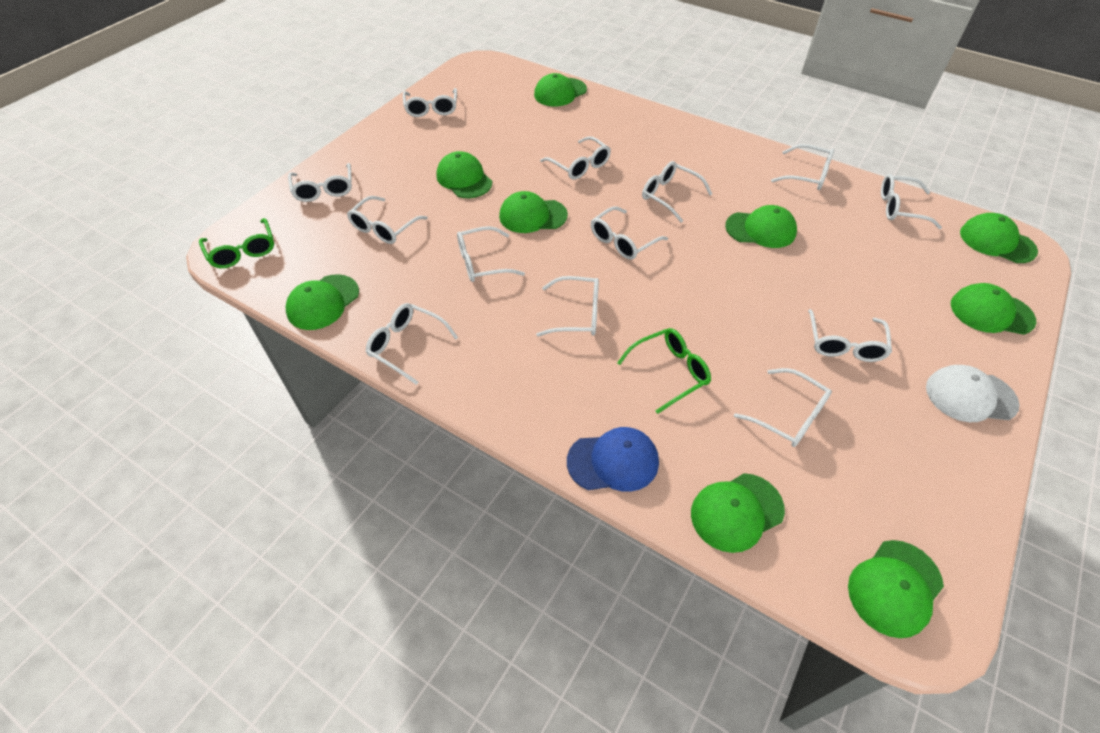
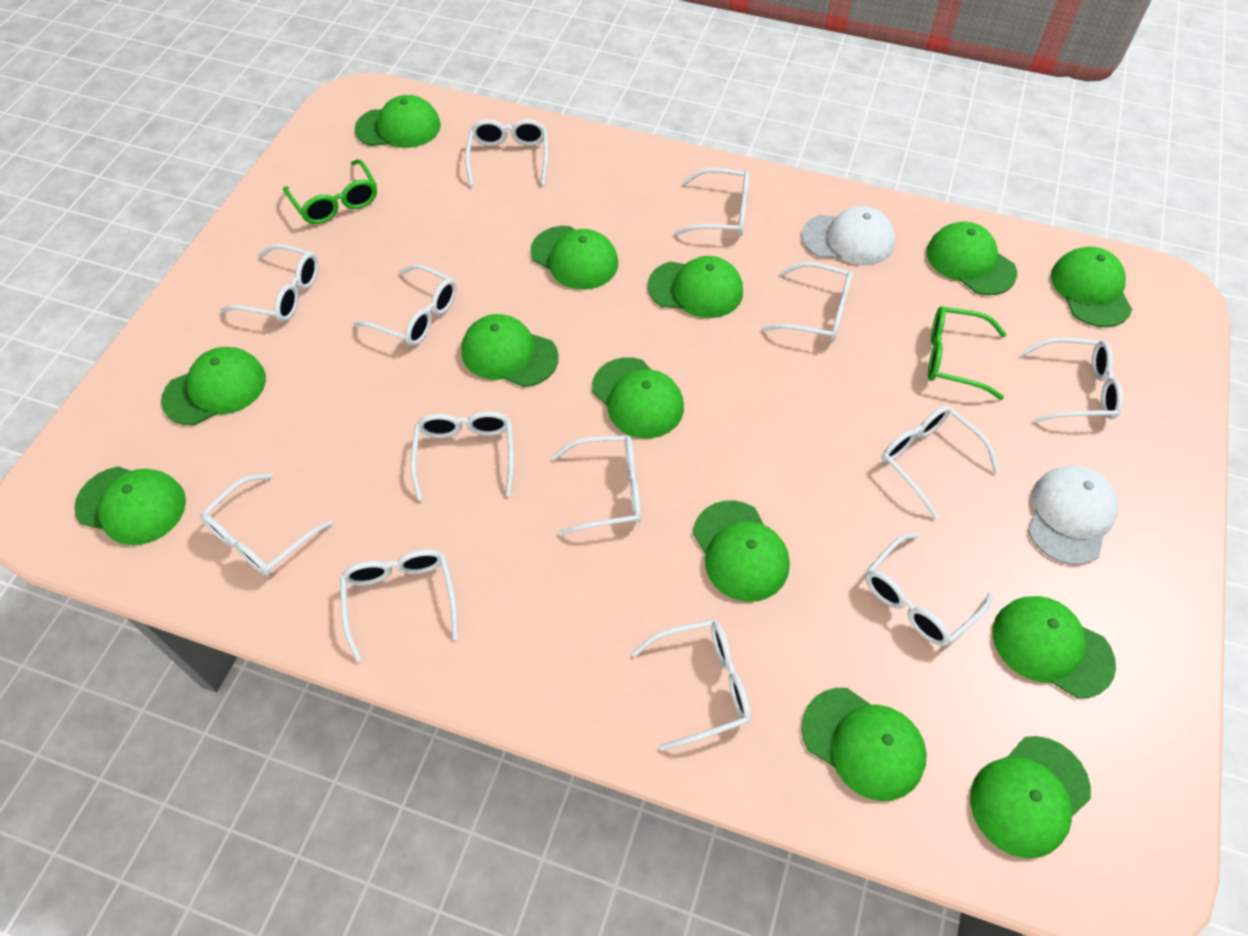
blue cap: 1 -> 0
green cap: 9 -> 13
white cap: 1 -> 2

